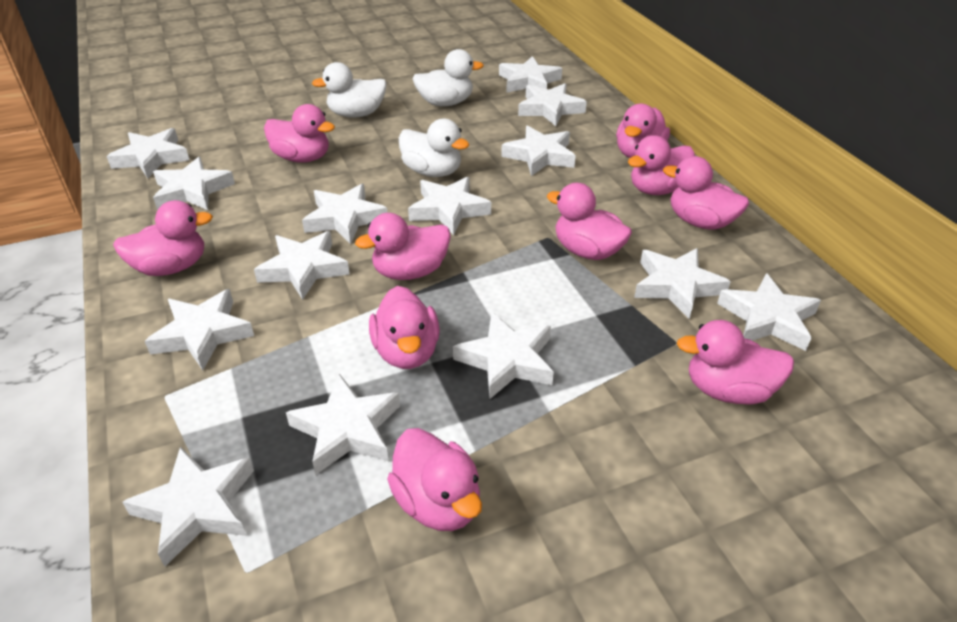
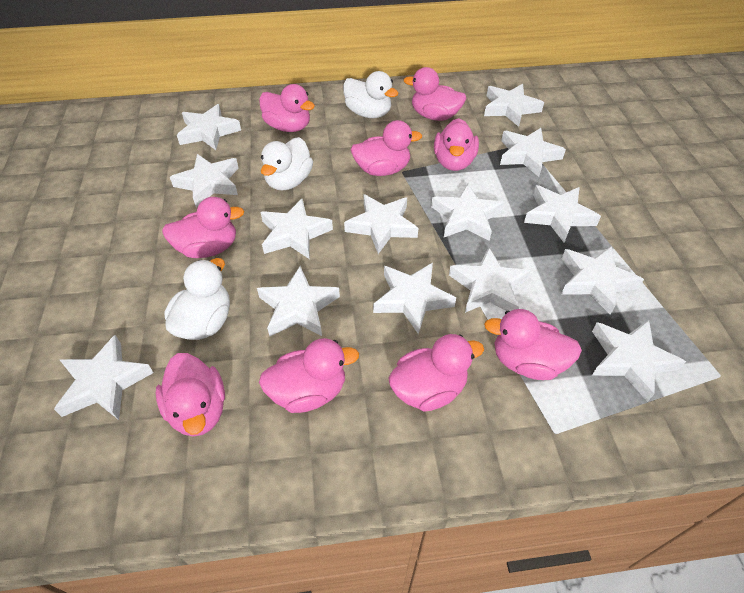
pink duck: 10 -> 9

